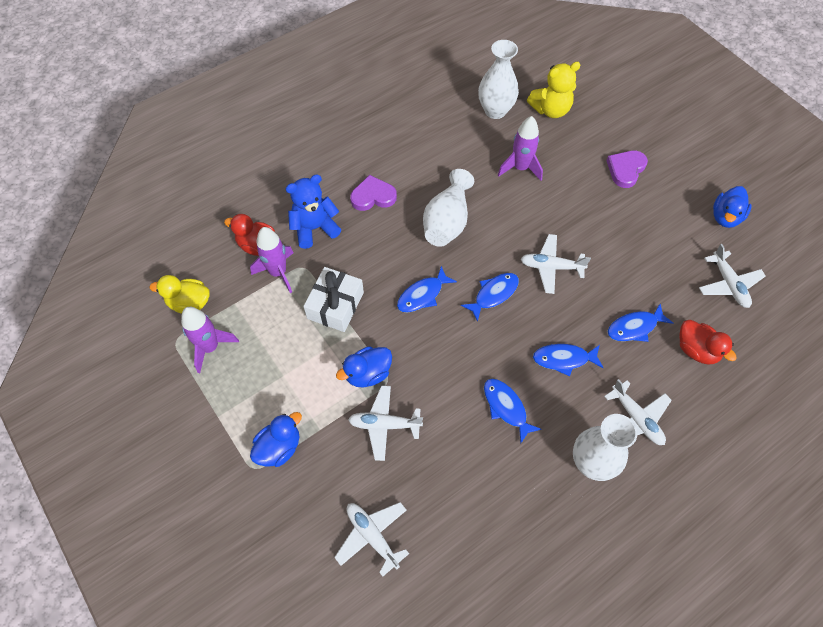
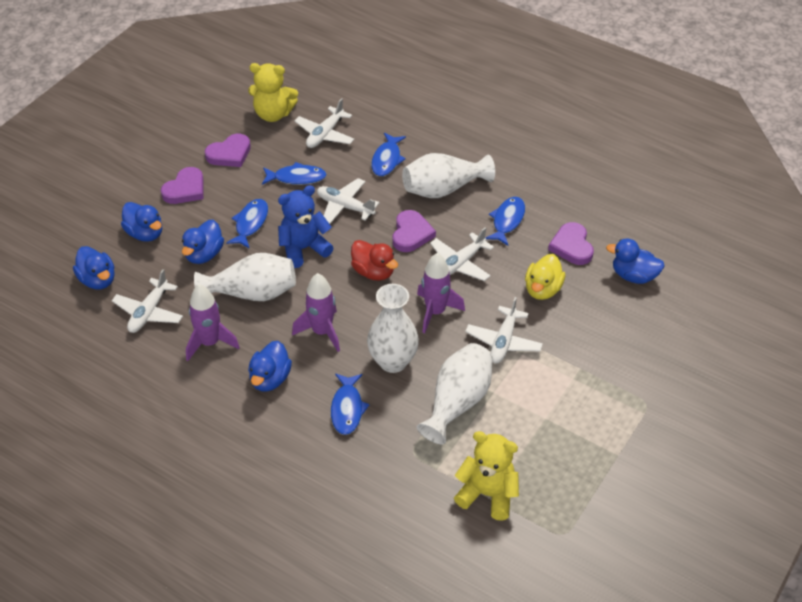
blue duck: 3 -> 5
purple heart: 2 -> 4
red duck: 2 -> 1
white gift: 1 -> 0
white vase: 3 -> 4
yellow teddy bear: 1 -> 2

